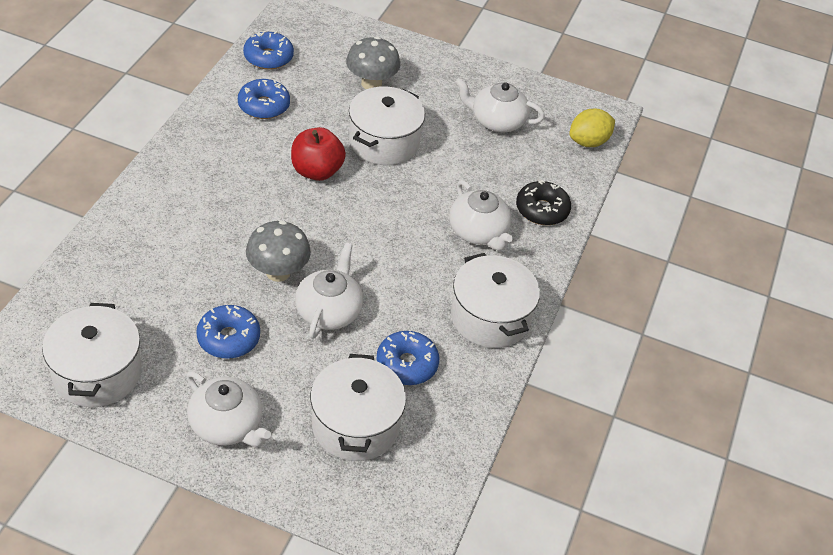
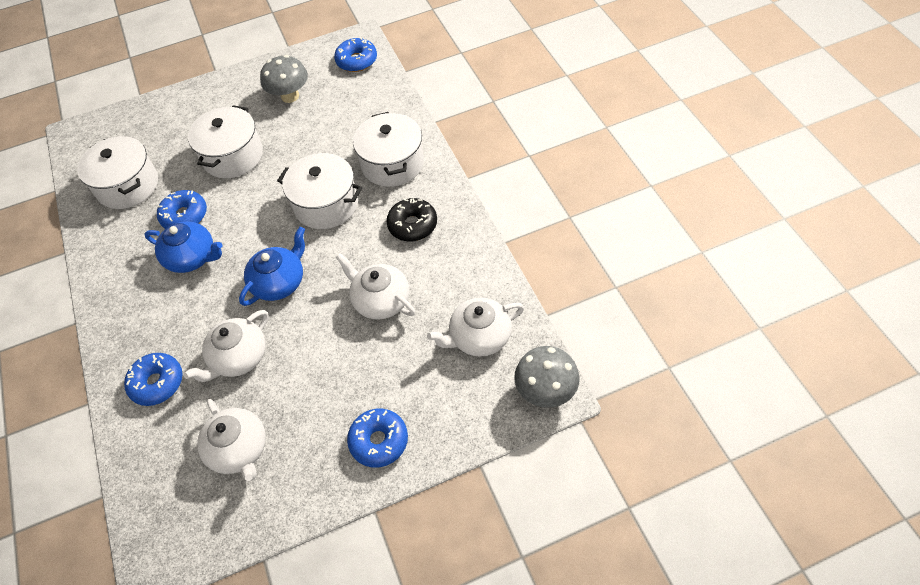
blue teapot: 0 -> 2
red apple: 1 -> 0
yellow lemon: 1 -> 0

